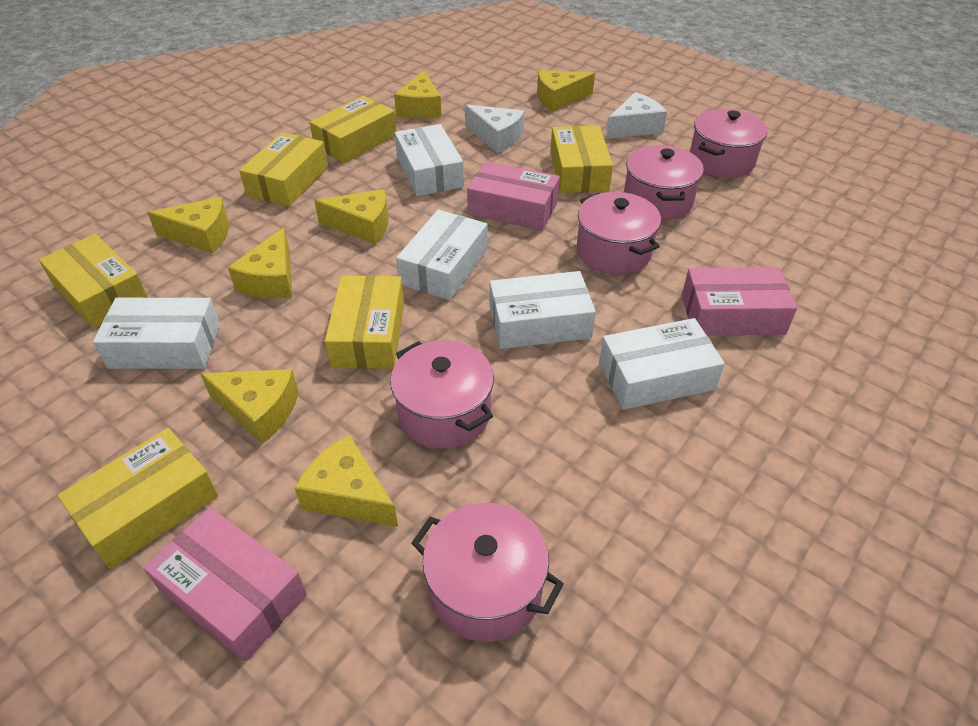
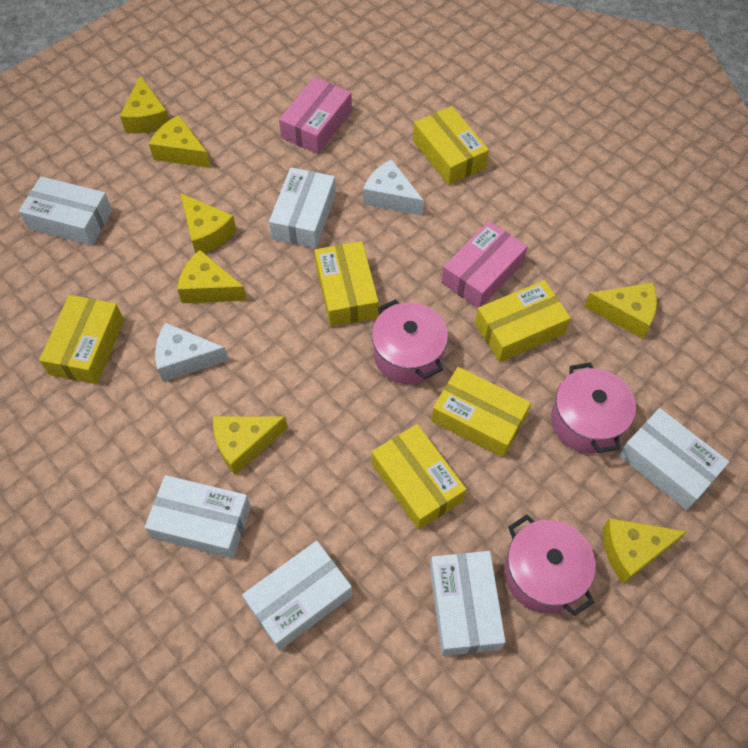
pink box: 3 -> 2
pink pot: 5 -> 3
white box: 5 -> 6

